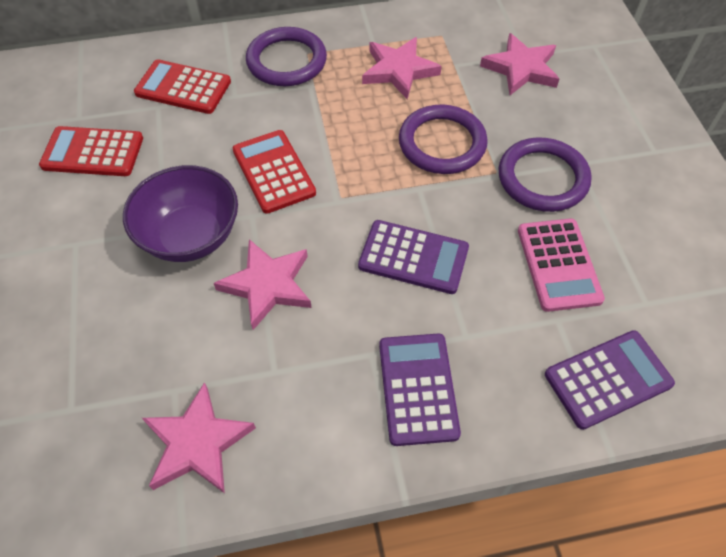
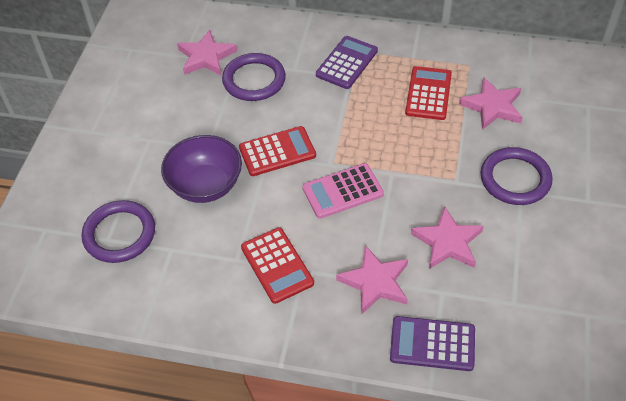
purple calculator: 3 -> 2

